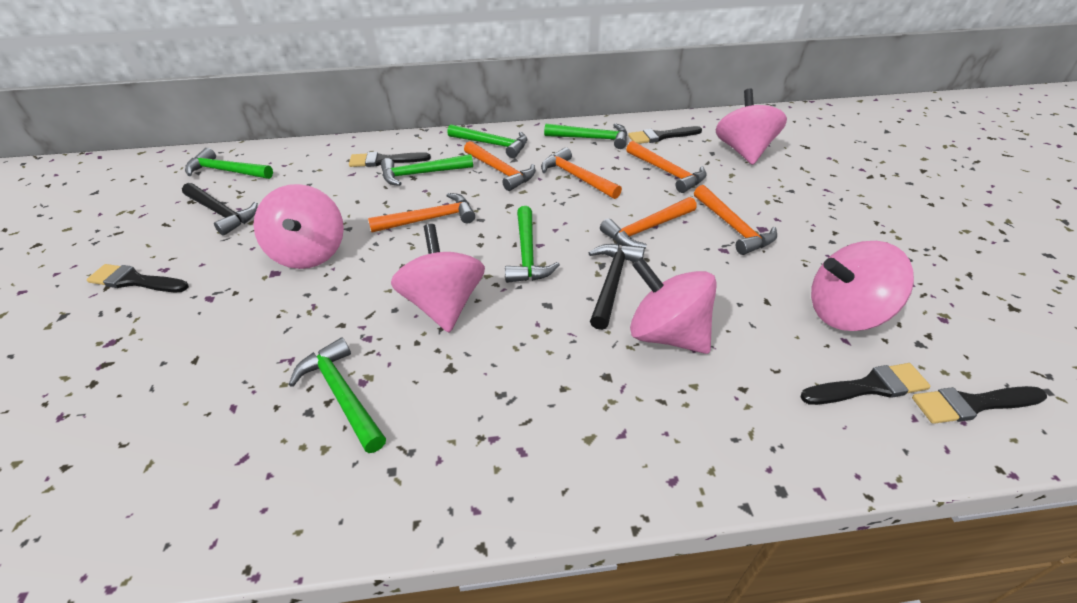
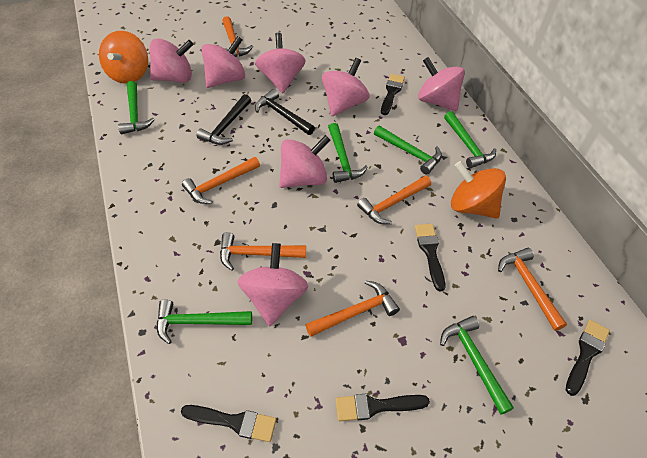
orange spinning top: 0 -> 2
pink spinning top: 5 -> 7

